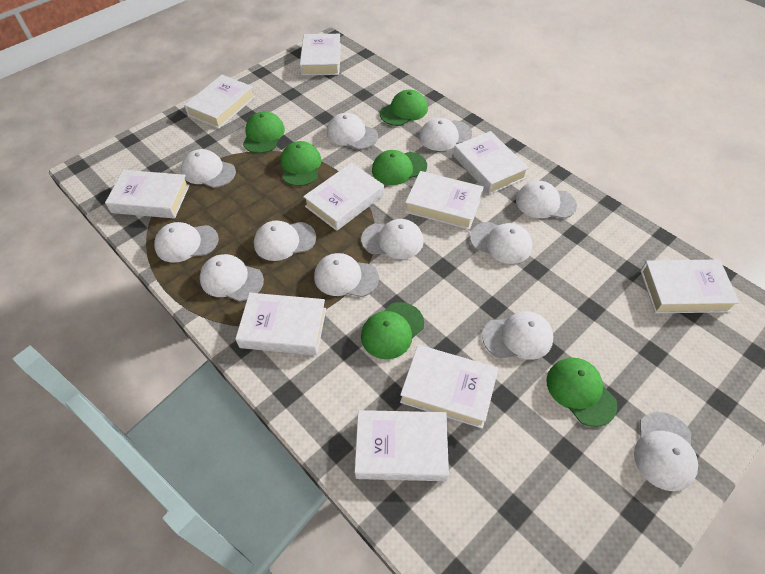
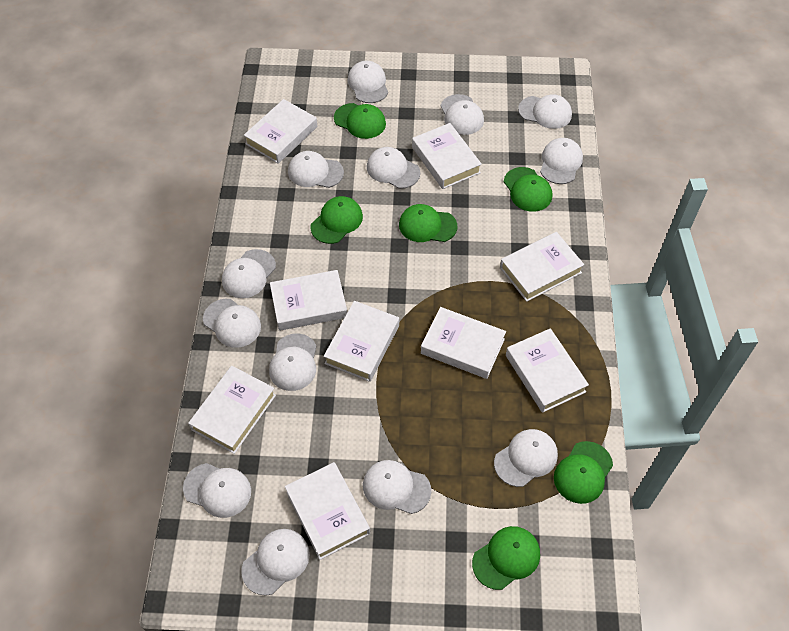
white book: 10 -> 9
white cap: 12 -> 13

